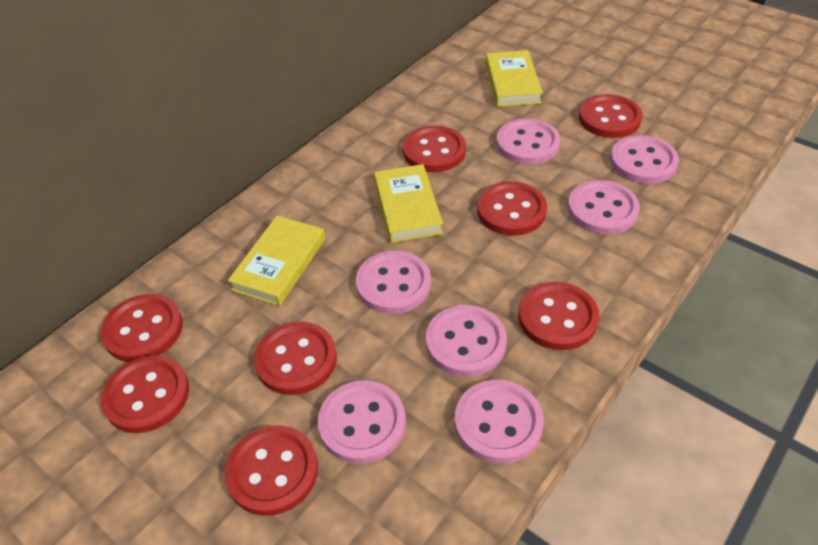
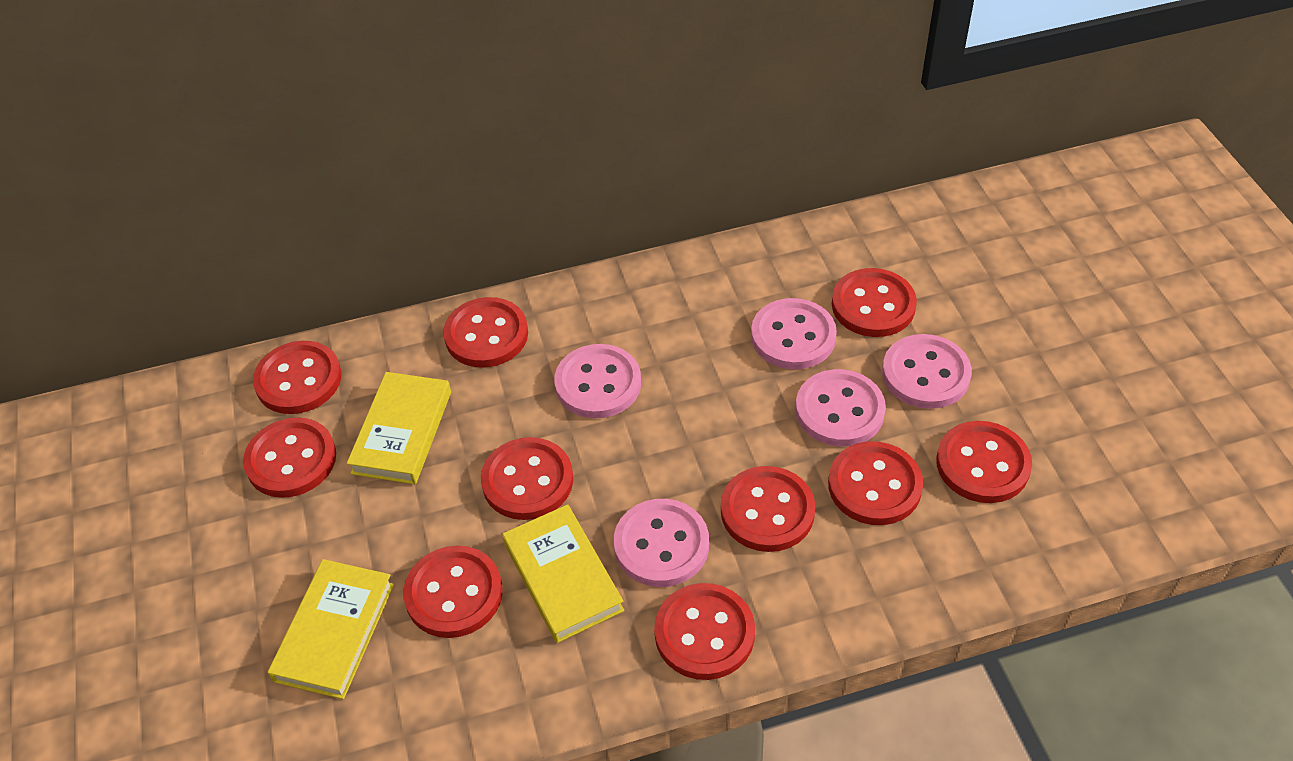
pink button: 7 -> 5
red button: 8 -> 10

